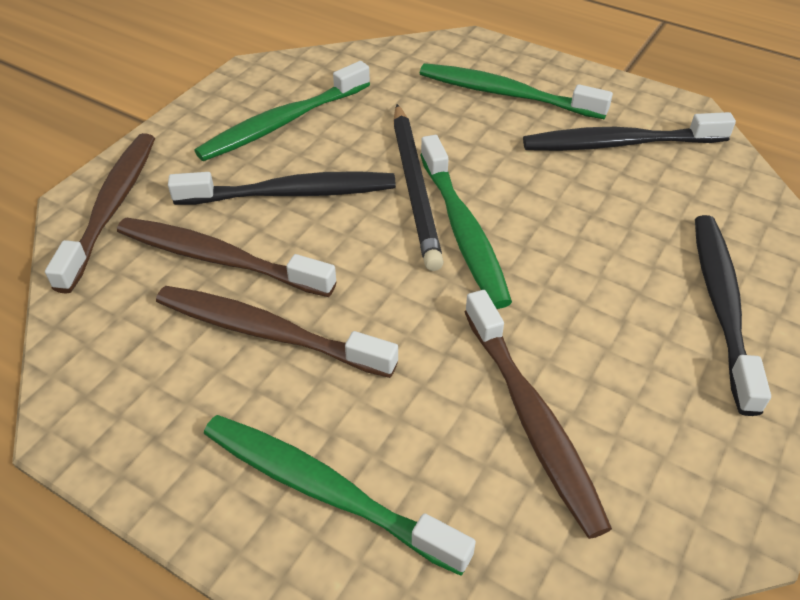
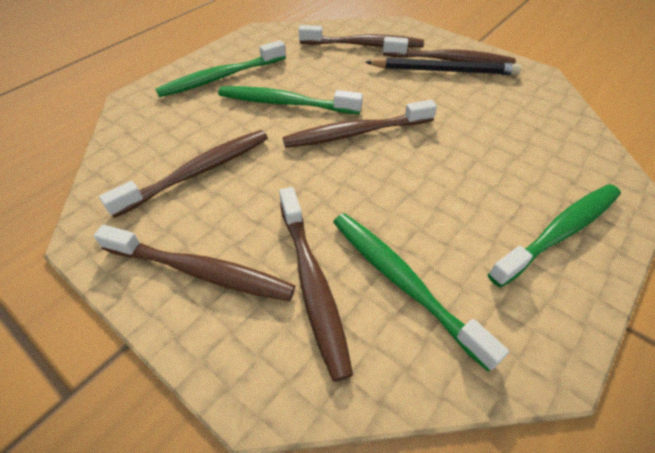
black toothbrush: 3 -> 0
brown toothbrush: 4 -> 6

